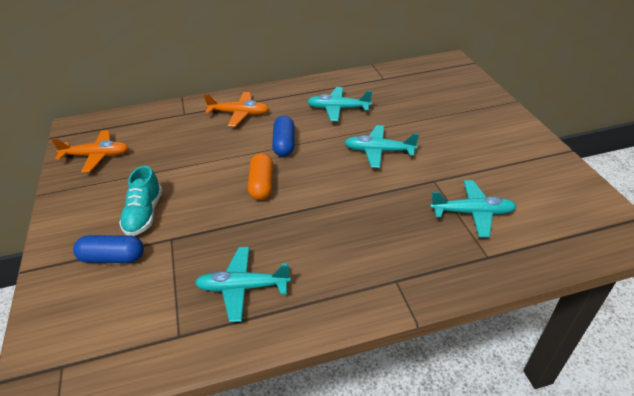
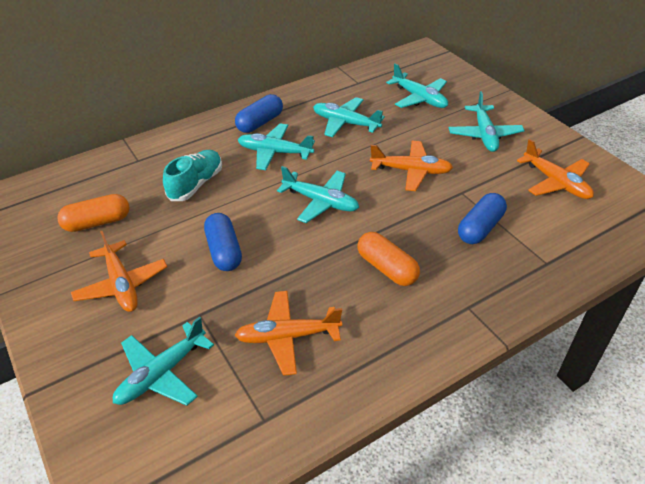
blue capsule: 2 -> 3
orange capsule: 1 -> 2
orange plane: 2 -> 4
turquoise plane: 4 -> 6

